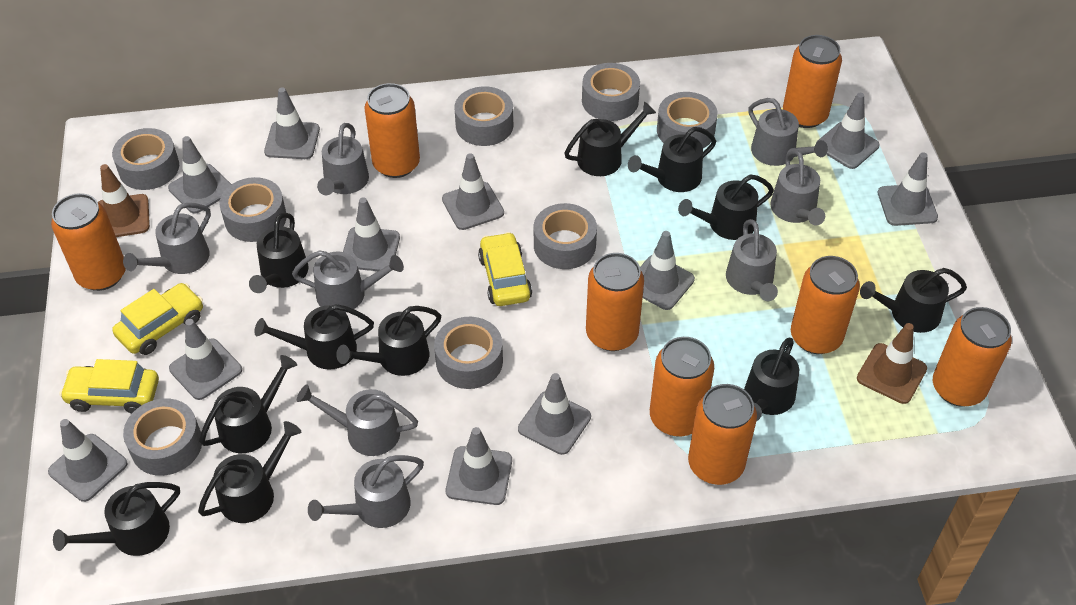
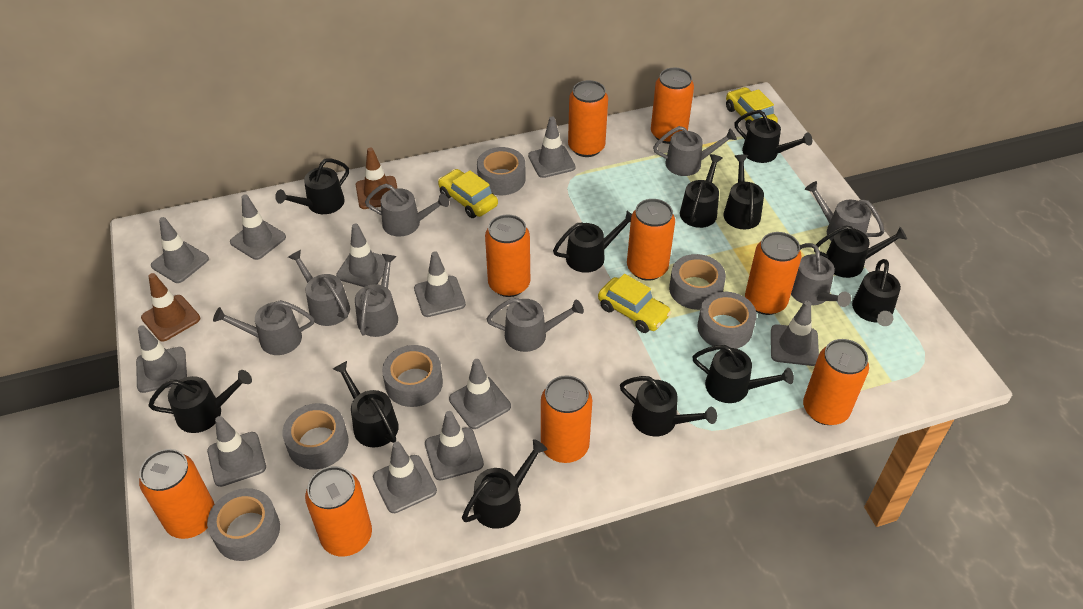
black watering can: 11 -> 12
grey tape: 8 -> 6
orange can: 8 -> 9

